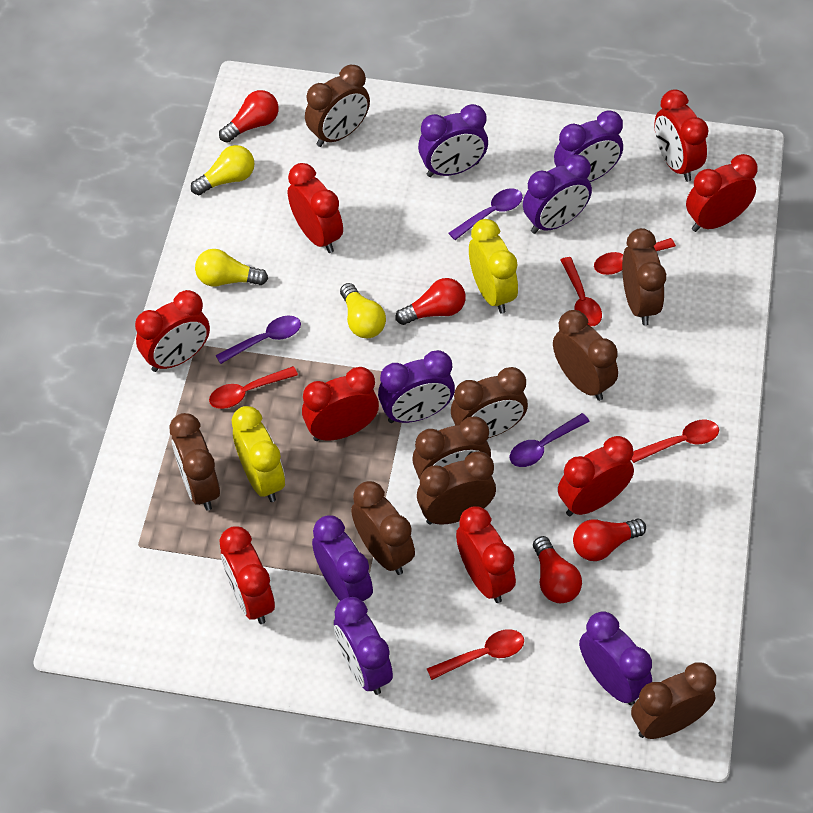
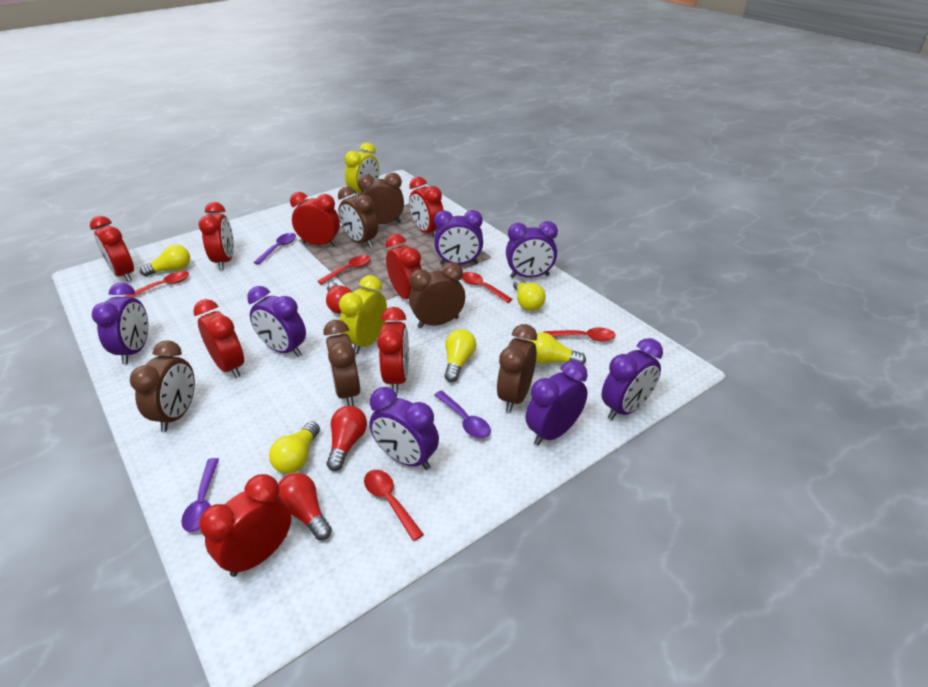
brown clock: 9 -> 6
red light bulb: 4 -> 3
yellow light bulb: 3 -> 5

